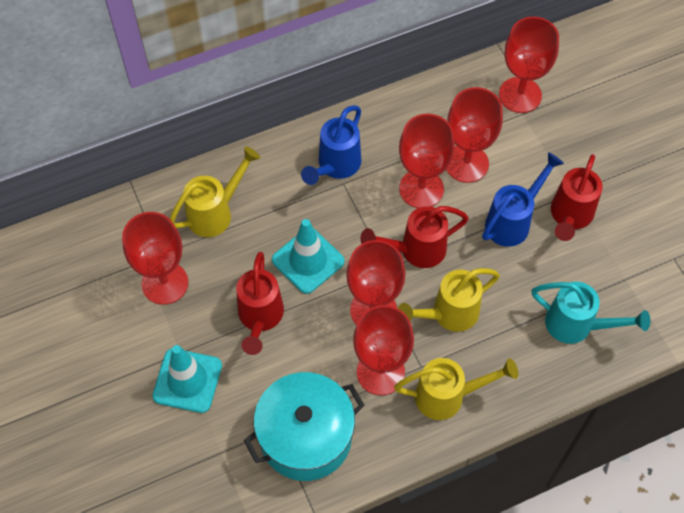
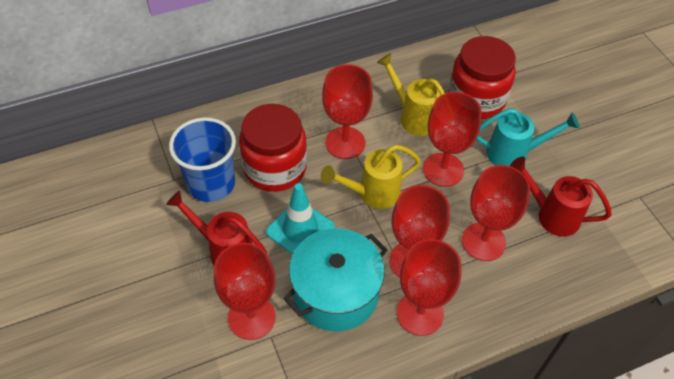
blue cup: 0 -> 1
blue watering can: 2 -> 0
red jar: 0 -> 2
red watering can: 3 -> 2
turquoise traffic cone: 2 -> 1
yellow watering can: 3 -> 2

